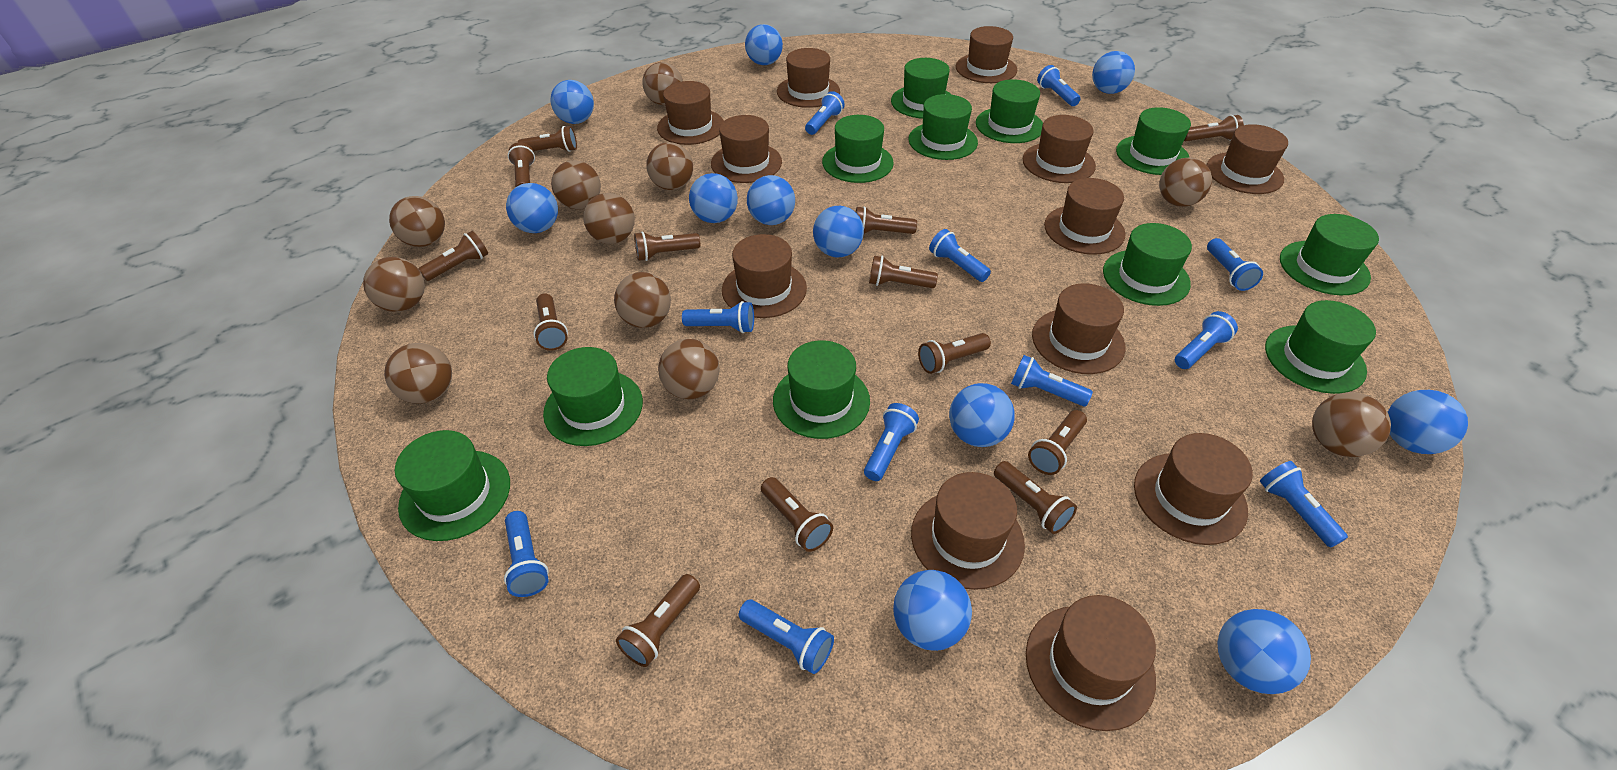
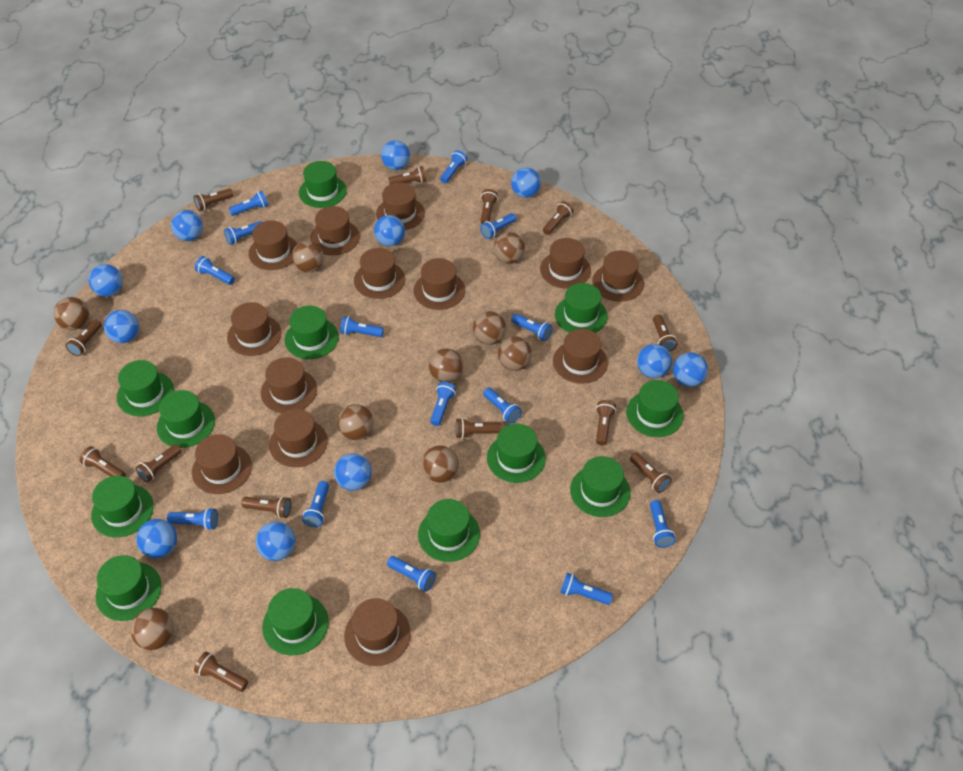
blue flashlight: 11 -> 14
brown ball: 11 -> 9
brown hat: 12 -> 13
green hat: 11 -> 12

